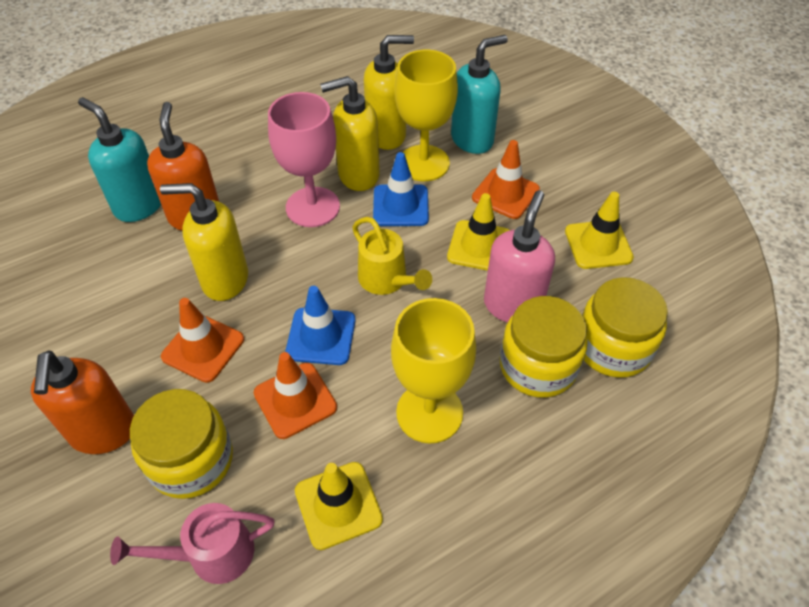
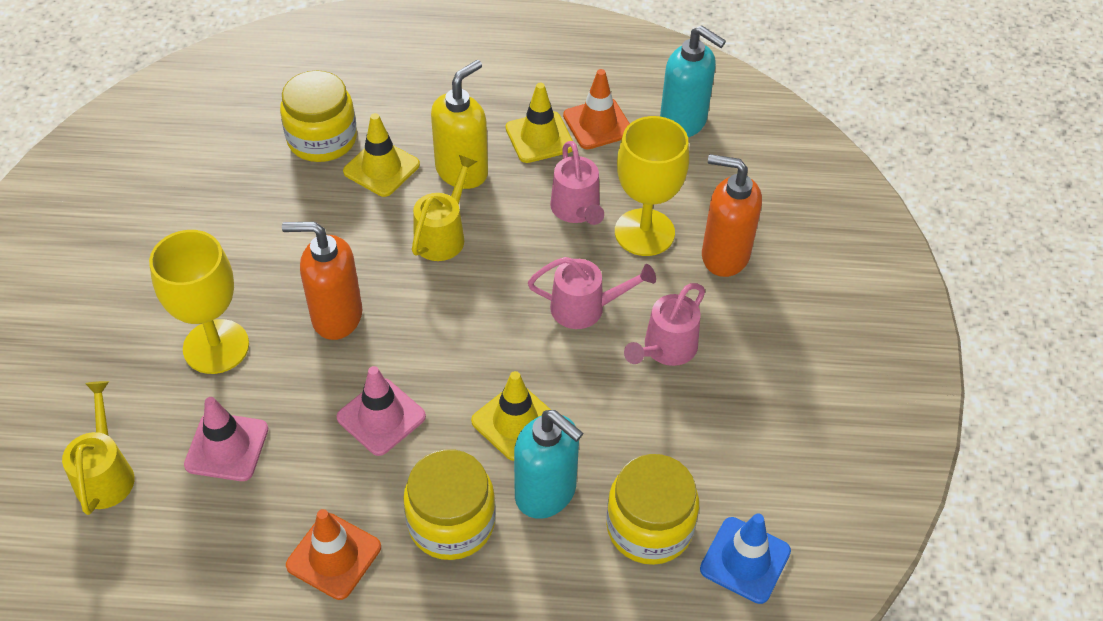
blue traffic cone: 2 -> 1
orange traffic cone: 3 -> 2
pink goblet: 1 -> 0
pink soap dispenser: 1 -> 0
pink traffic cone: 0 -> 2
pink watering can: 1 -> 3
yellow soap dispenser: 3 -> 1
yellow watering can: 1 -> 2

